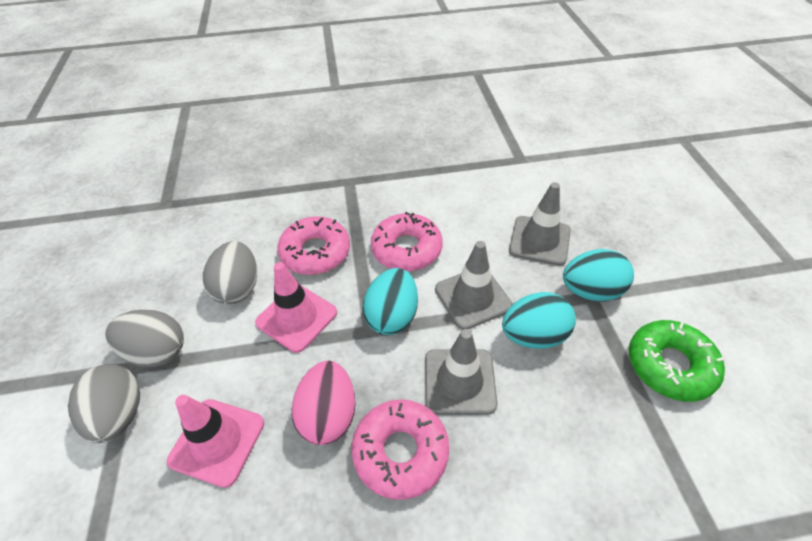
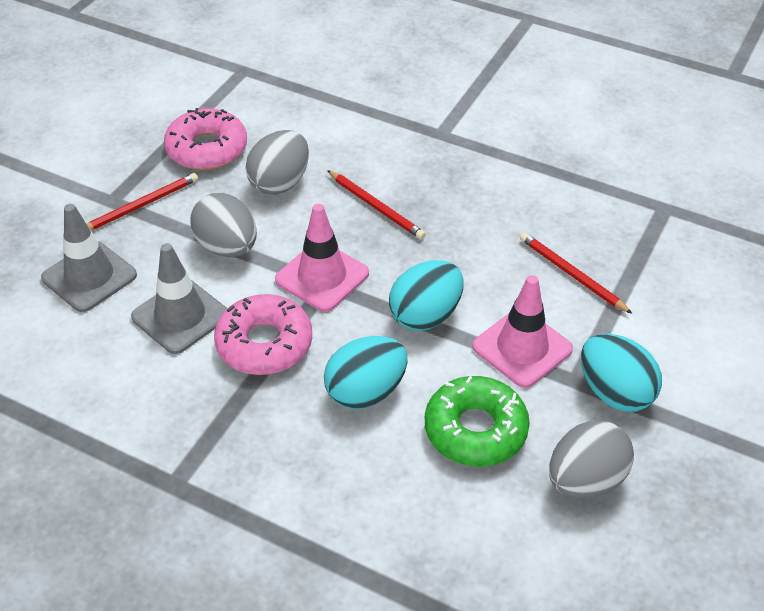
grey traffic cone: 3 -> 2
pink donut: 3 -> 2
pink egg: 1 -> 0
red pencil: 0 -> 3

